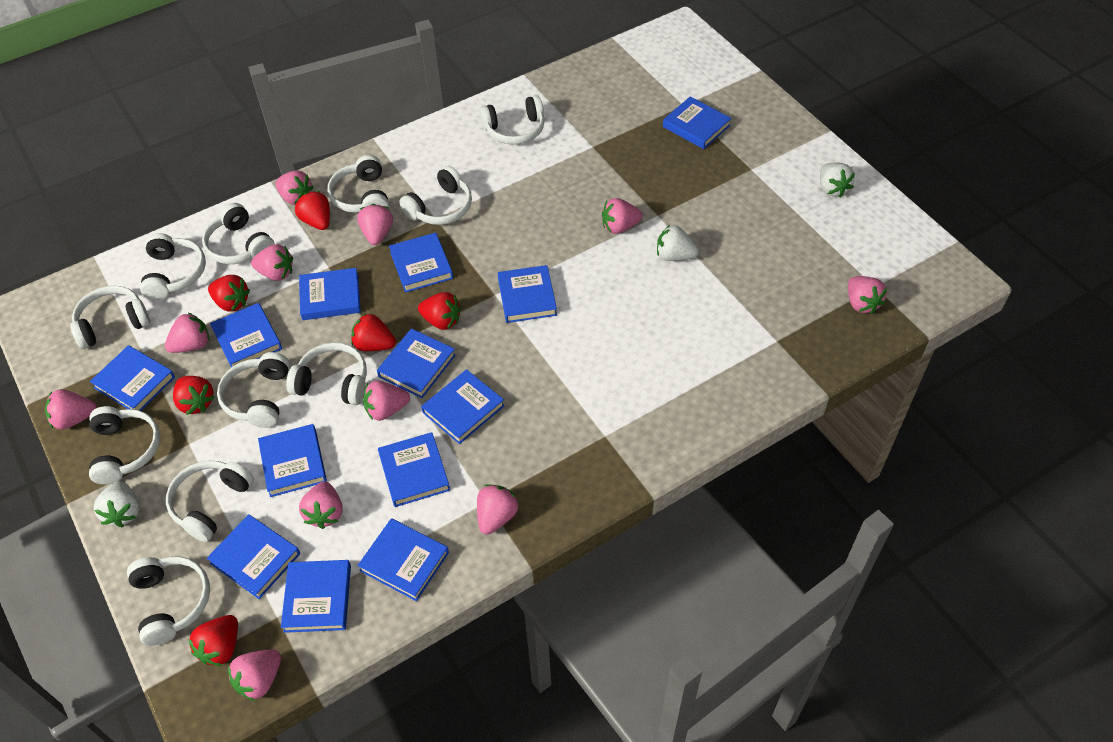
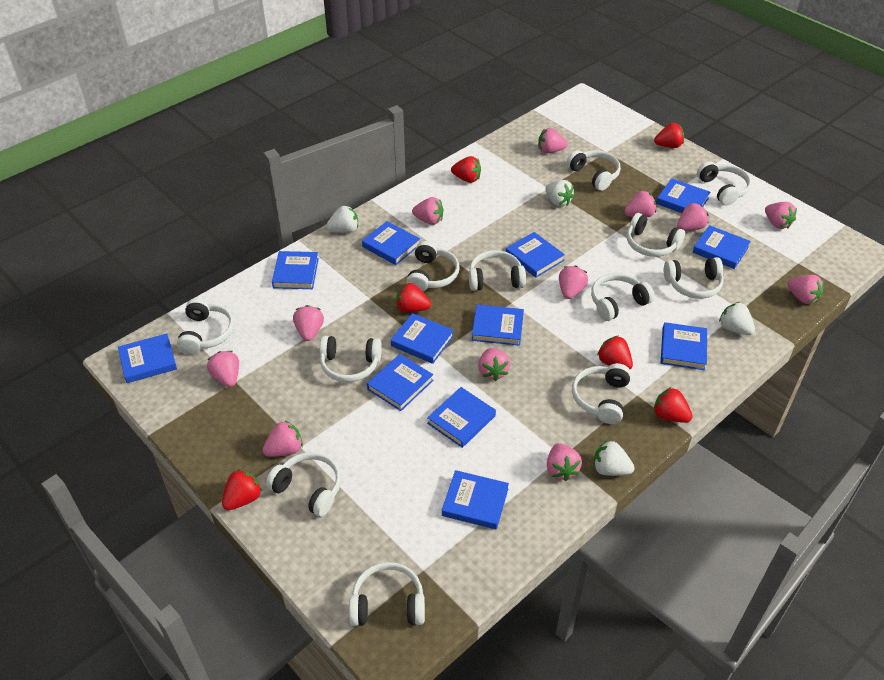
blue book: 13 -> 12
pink strawberry: 11 -> 12
white headphones: 11 -> 12
white strawberry: 3 -> 4

